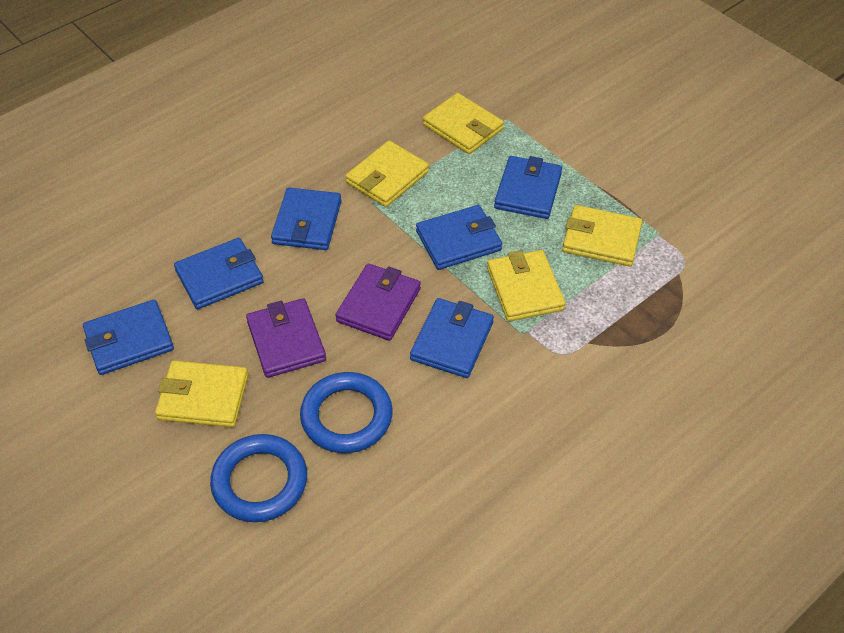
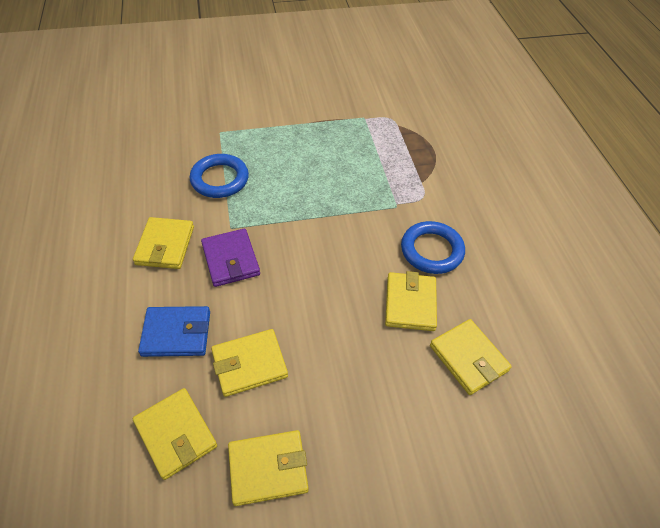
blue wallet: 6 -> 1
purple wallet: 2 -> 1
yellow wallet: 5 -> 6

